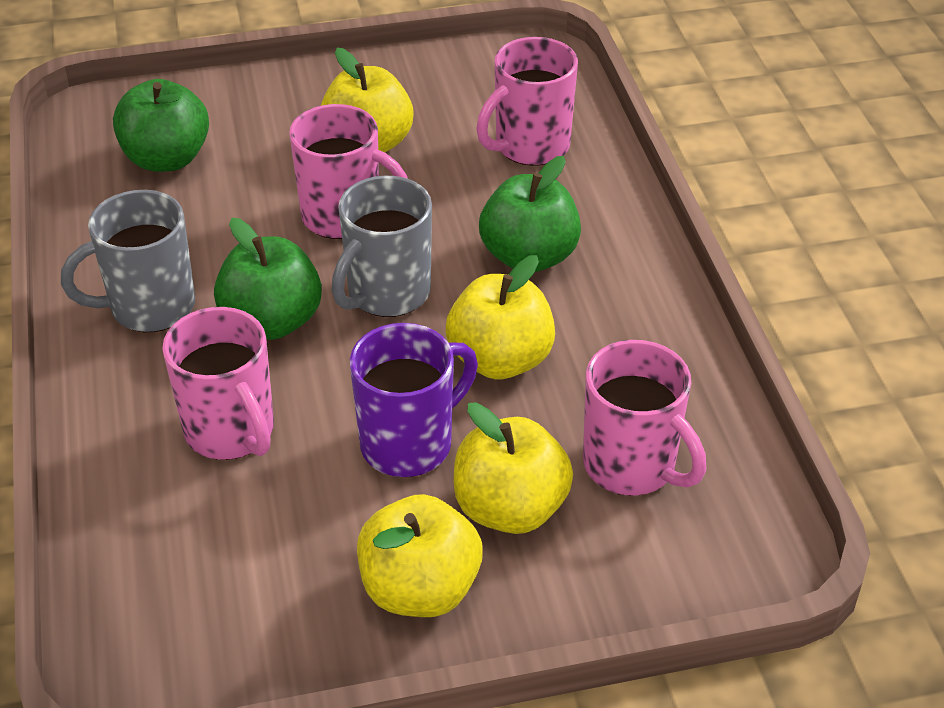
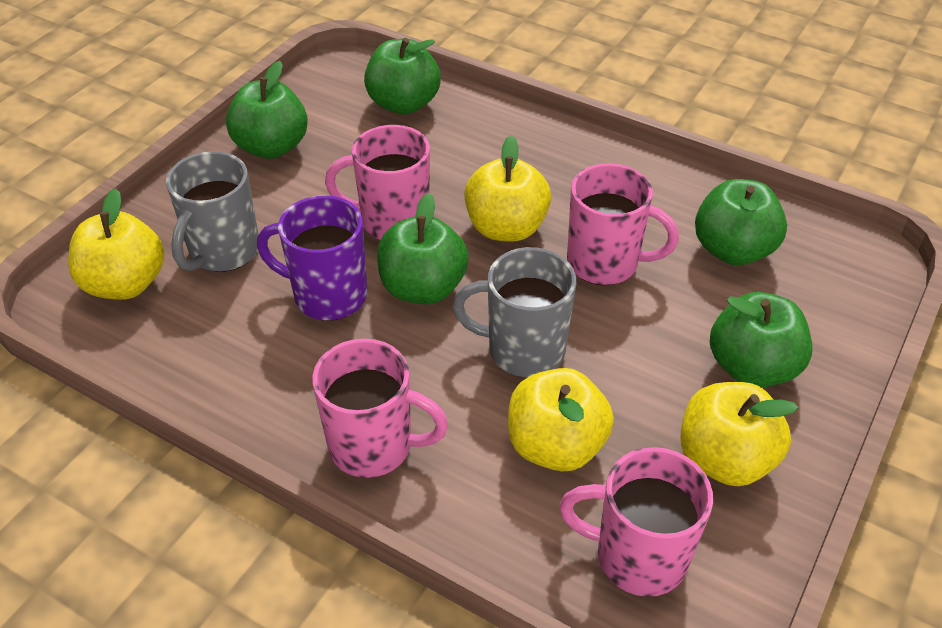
green apple: 3 -> 5

